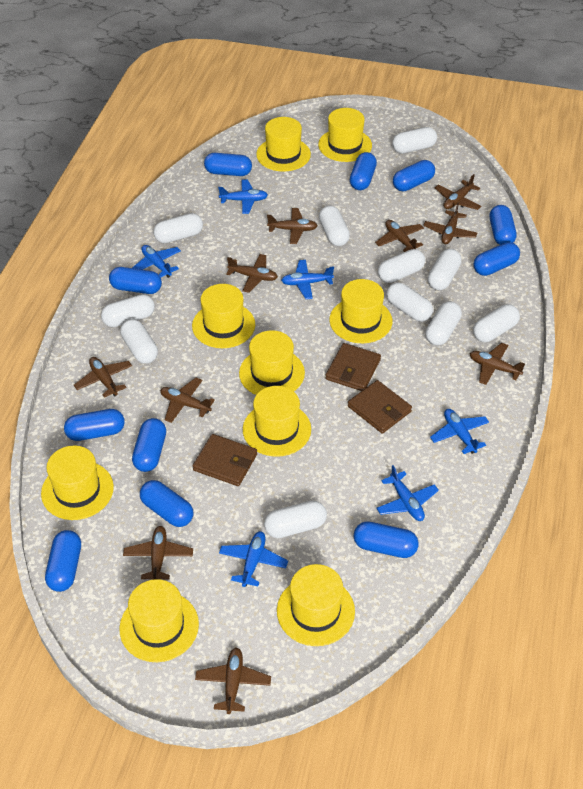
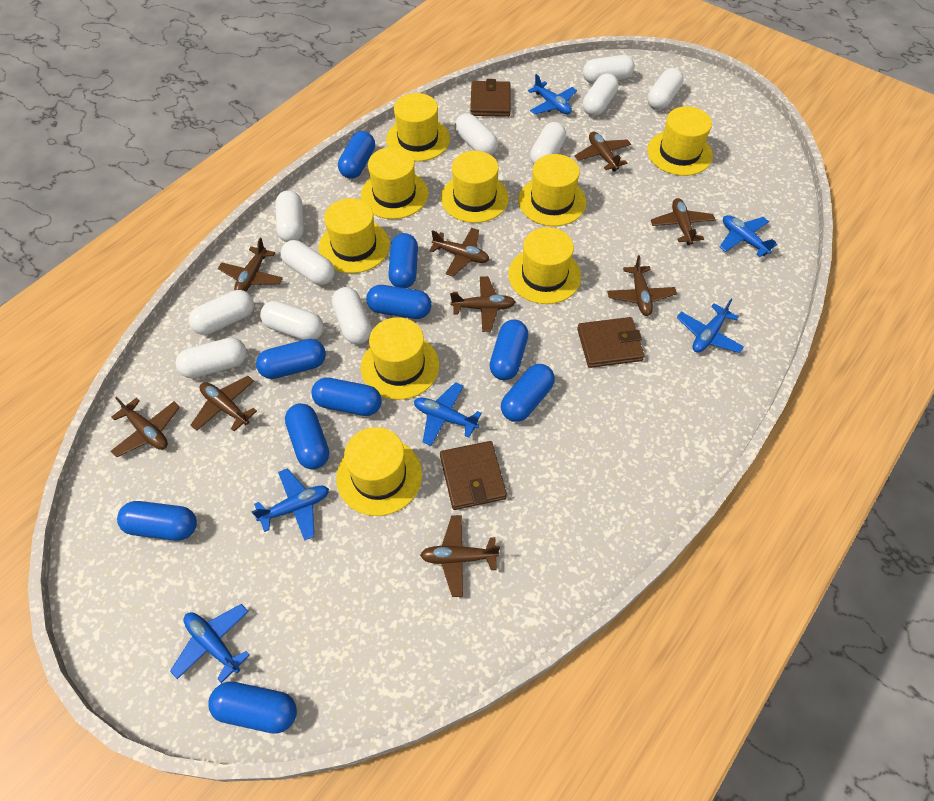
blue capsule: 11 -> 10
brown plane: 10 -> 9

